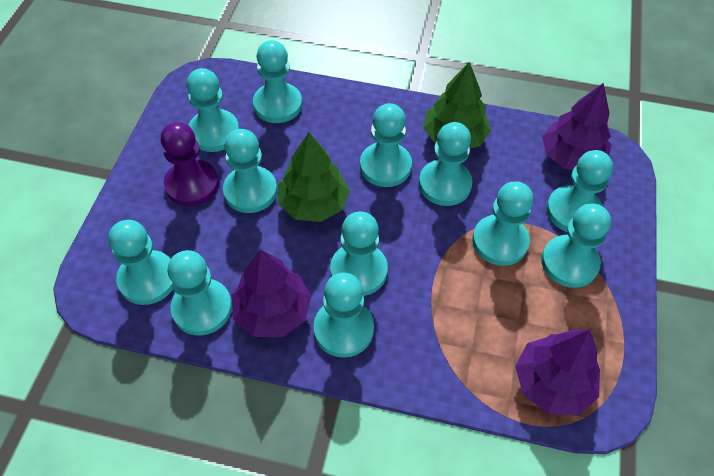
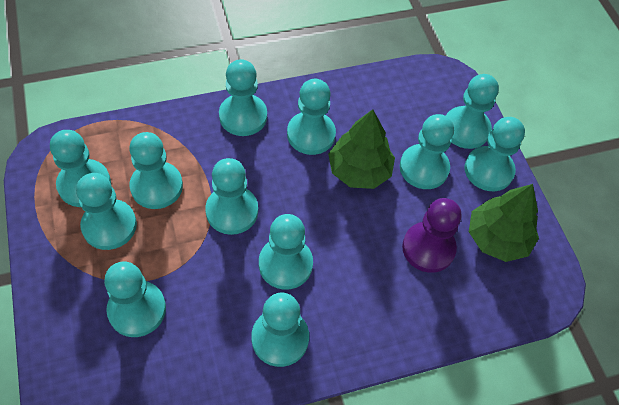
purple tree: 3 -> 0

